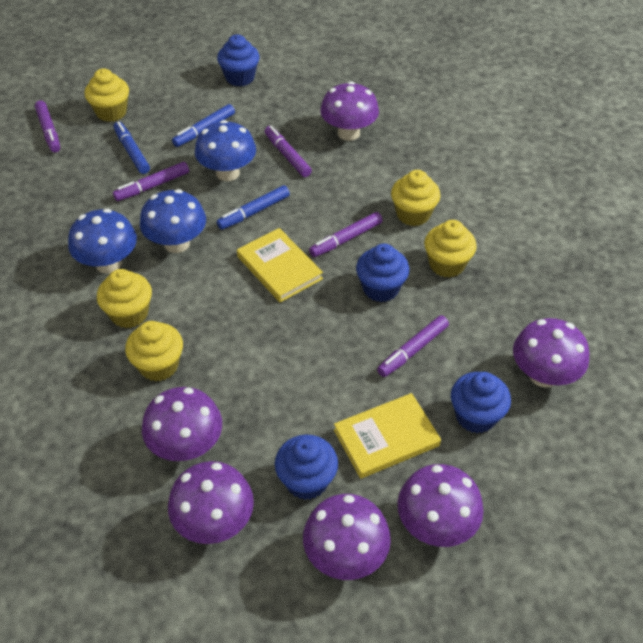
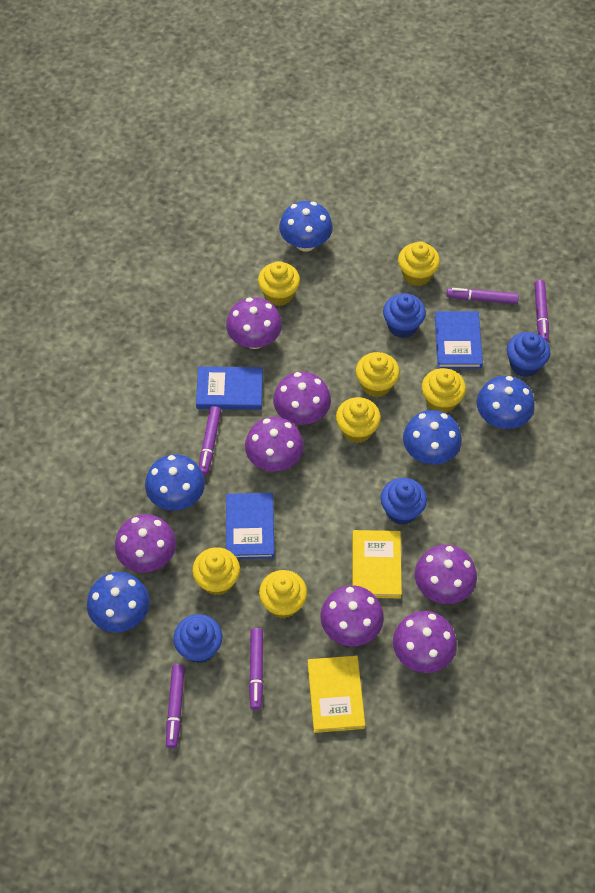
blue book: 0 -> 3
blue marker: 3 -> 0
blue mushroom: 3 -> 5
purple mushroom: 6 -> 7
yellow cupcake: 5 -> 7

